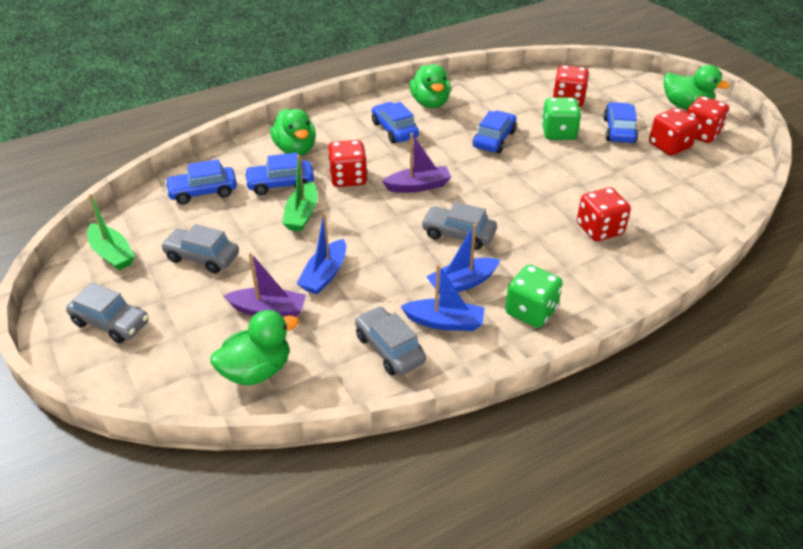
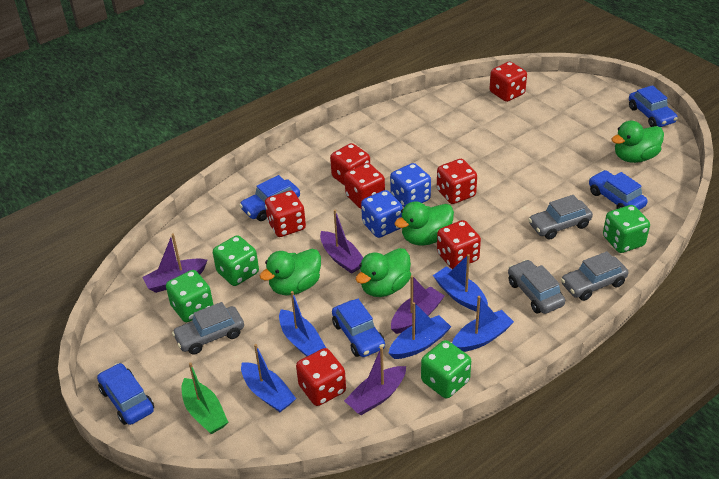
blue boat: 3 -> 5
blue dice: 0 -> 2
green boat: 2 -> 1
green dice: 2 -> 4
purple boat: 2 -> 4
red dice: 5 -> 7

